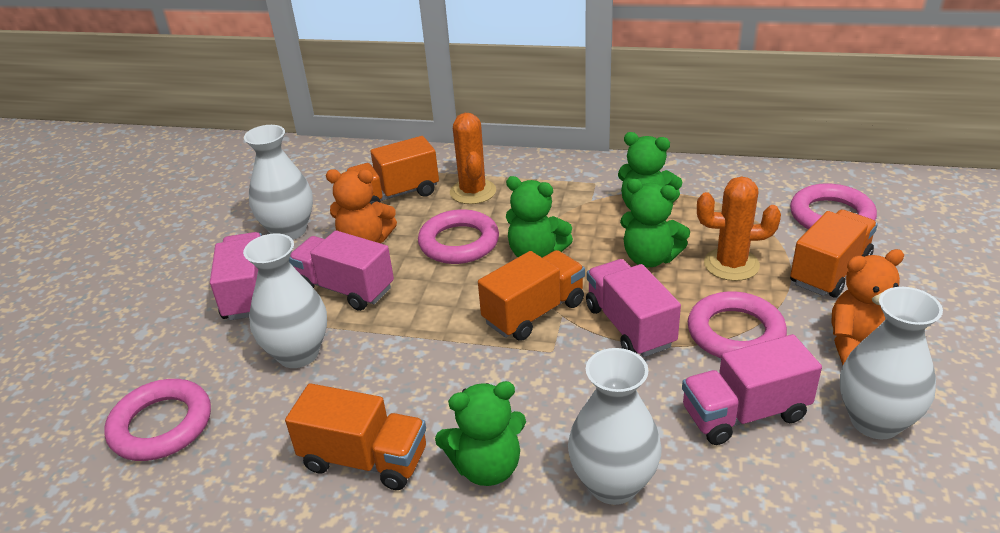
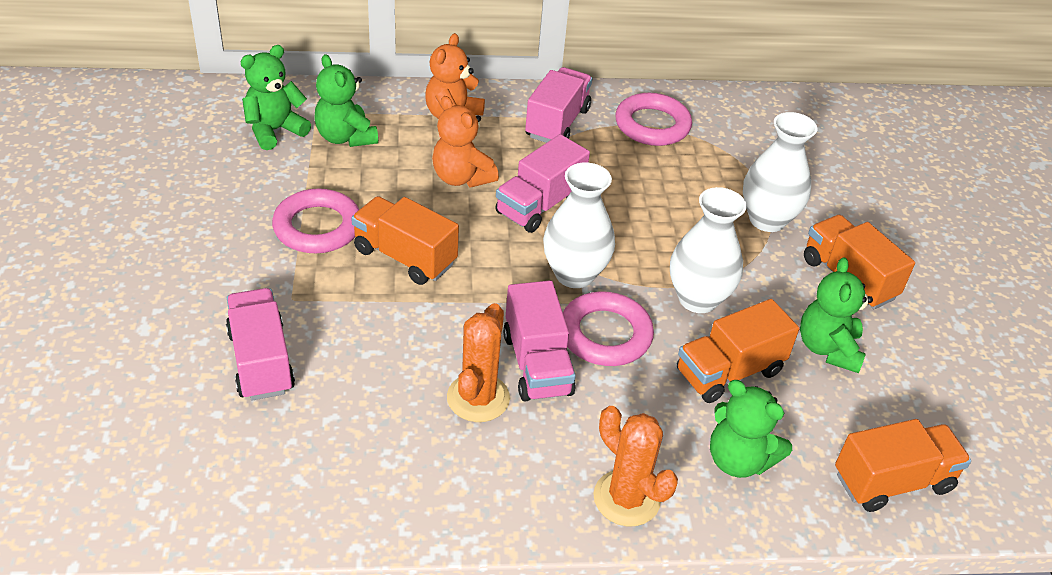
pink ring: 4 -> 3
white vase: 4 -> 3

